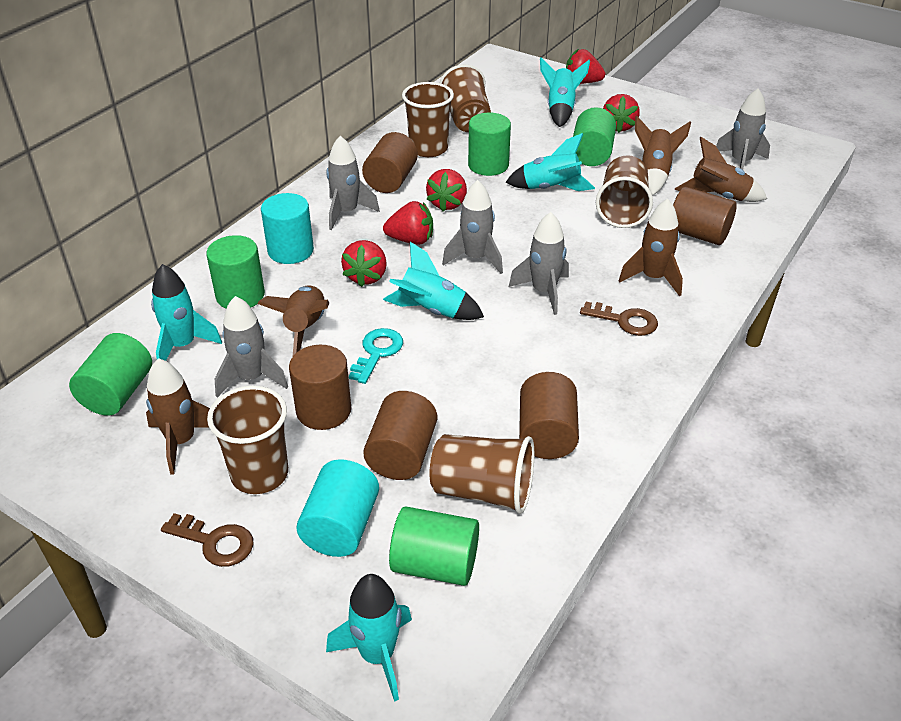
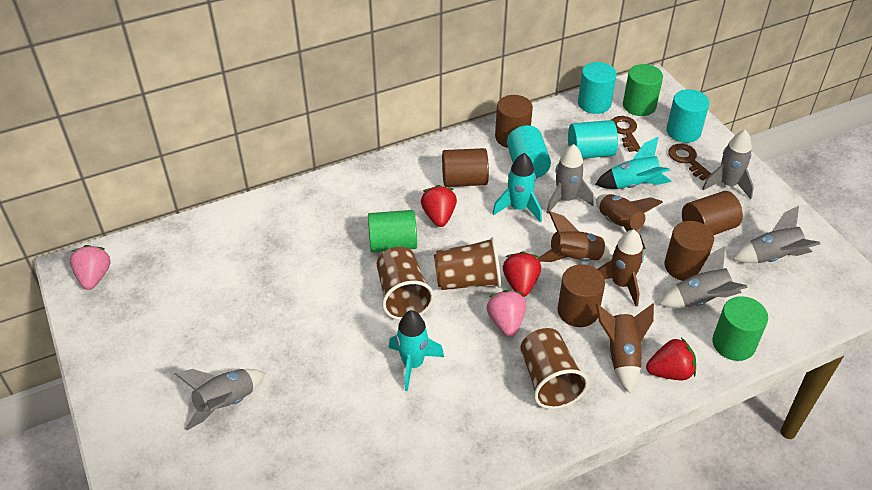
brown cup: 5 -> 3
brown rocket: 5 -> 4
green cylinder: 5 -> 3
pink strawberry: 0 -> 2
red strawberry: 5 -> 3
turquoise cylinder: 2 -> 4
turquoise key: 1 -> 0
turquoise rocket: 5 -> 3

